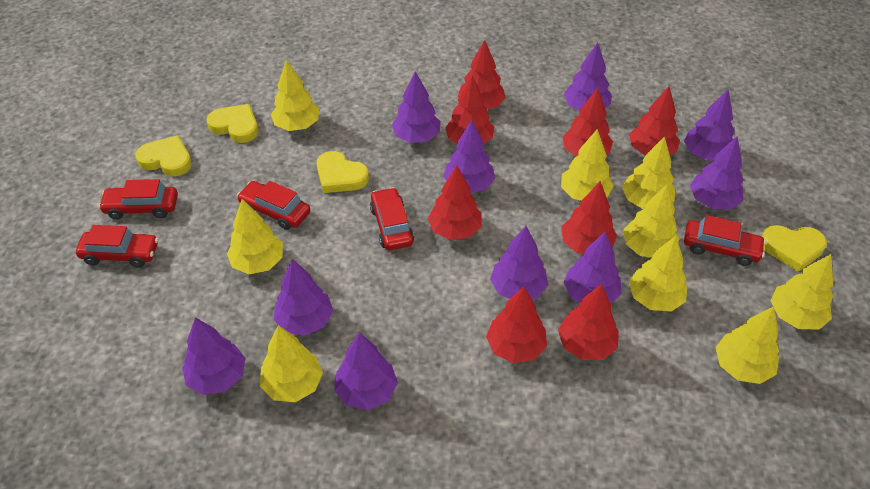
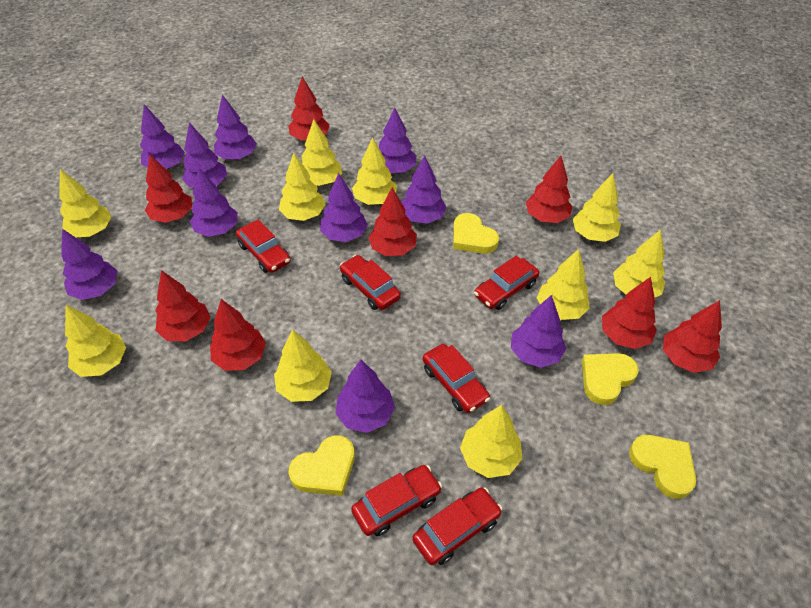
red car: 5 -> 6
yellow tree: 9 -> 10

